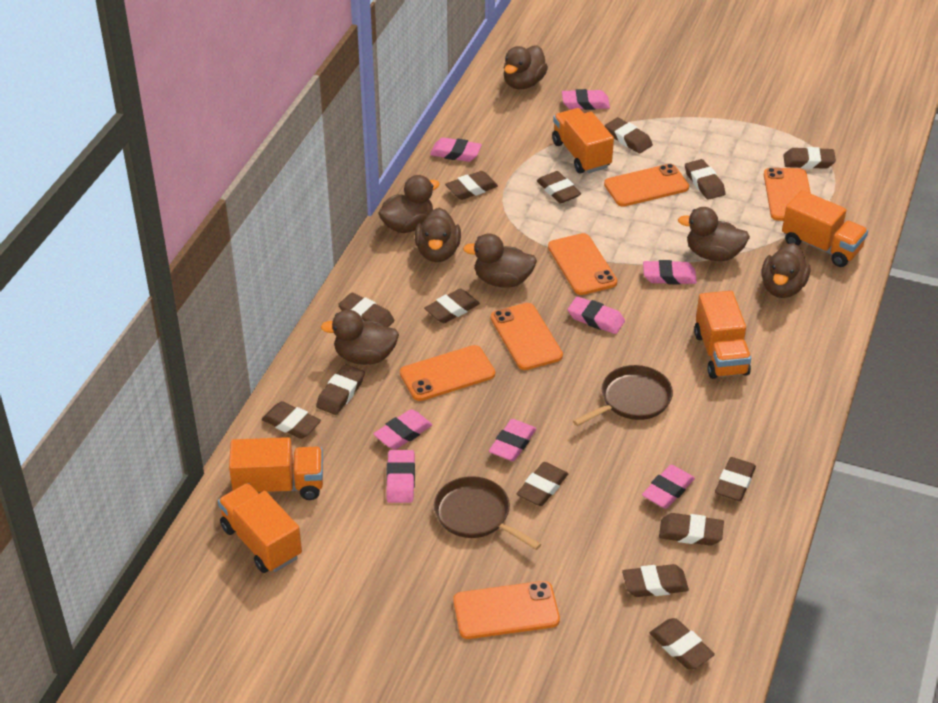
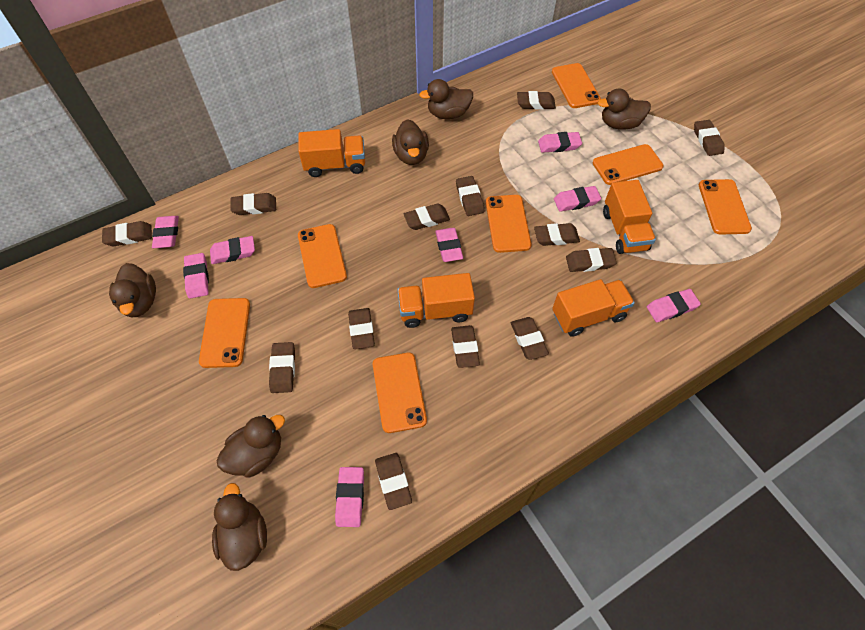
brown duck: 7 -> 6
brown eraser: 14 -> 13
brown pan: 2 -> 0
orange phone: 6 -> 7
orange truck: 5 -> 4

